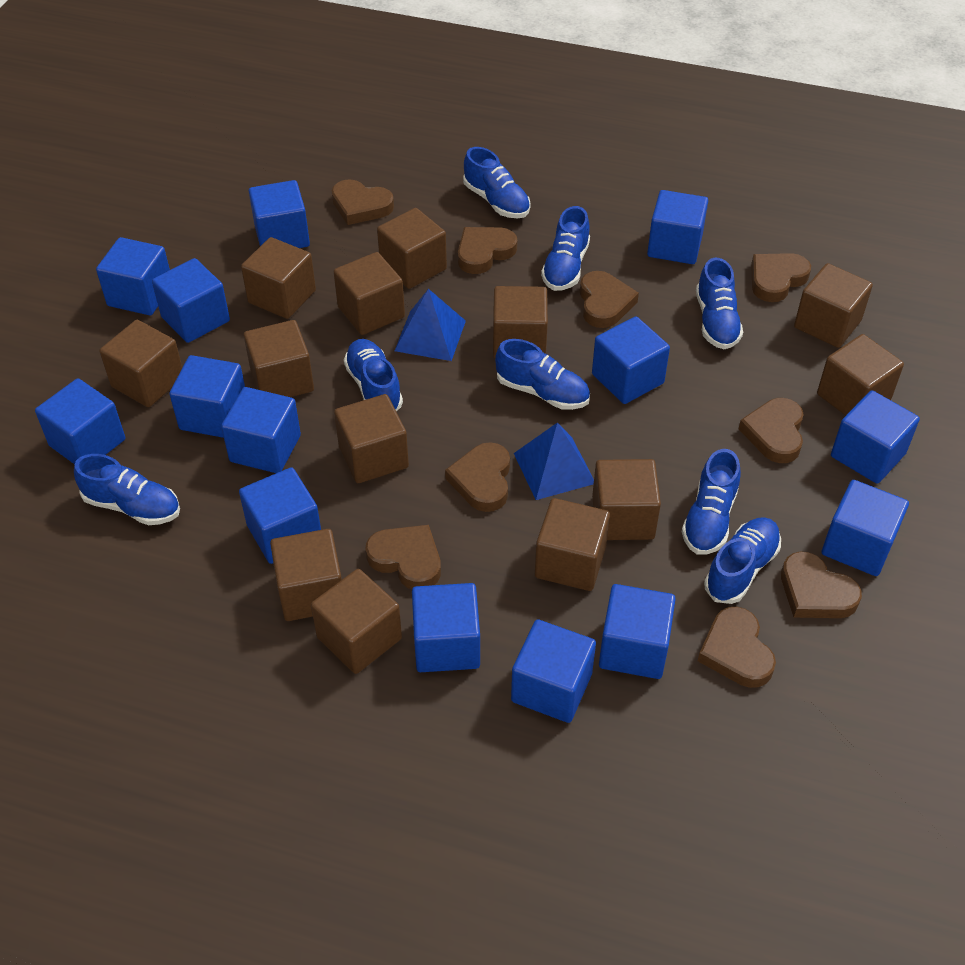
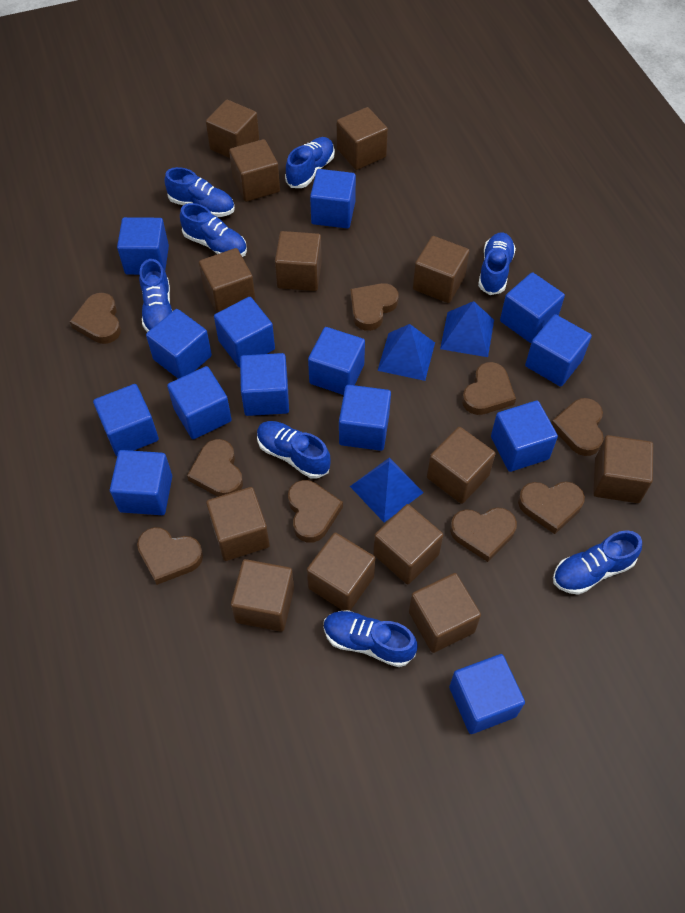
blue pyramid: 2 -> 3

